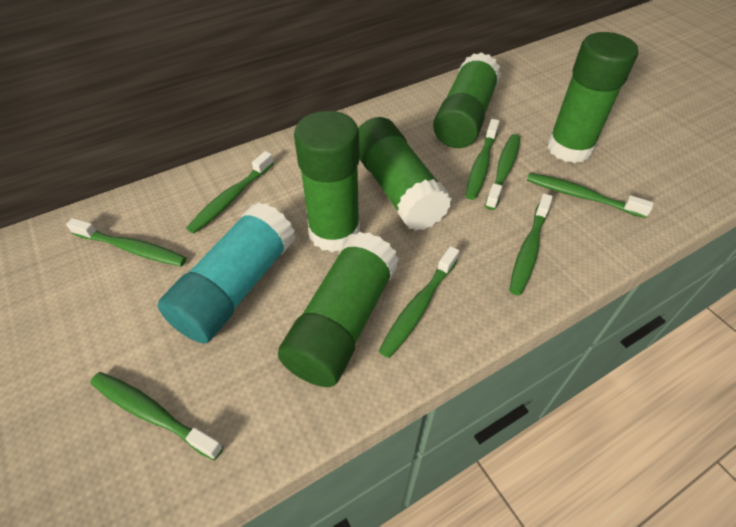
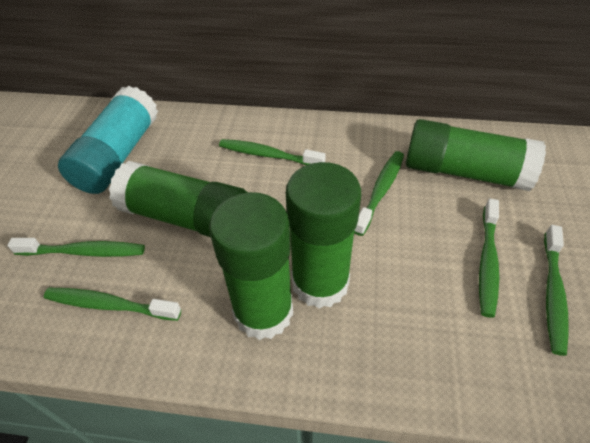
green glue stick: 5 -> 4
green toothbrush: 8 -> 6

